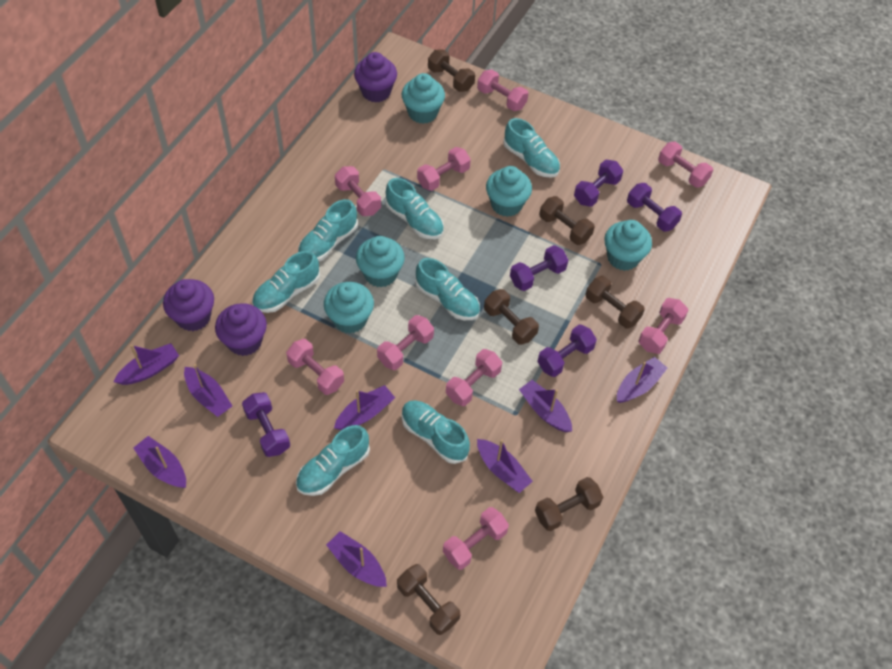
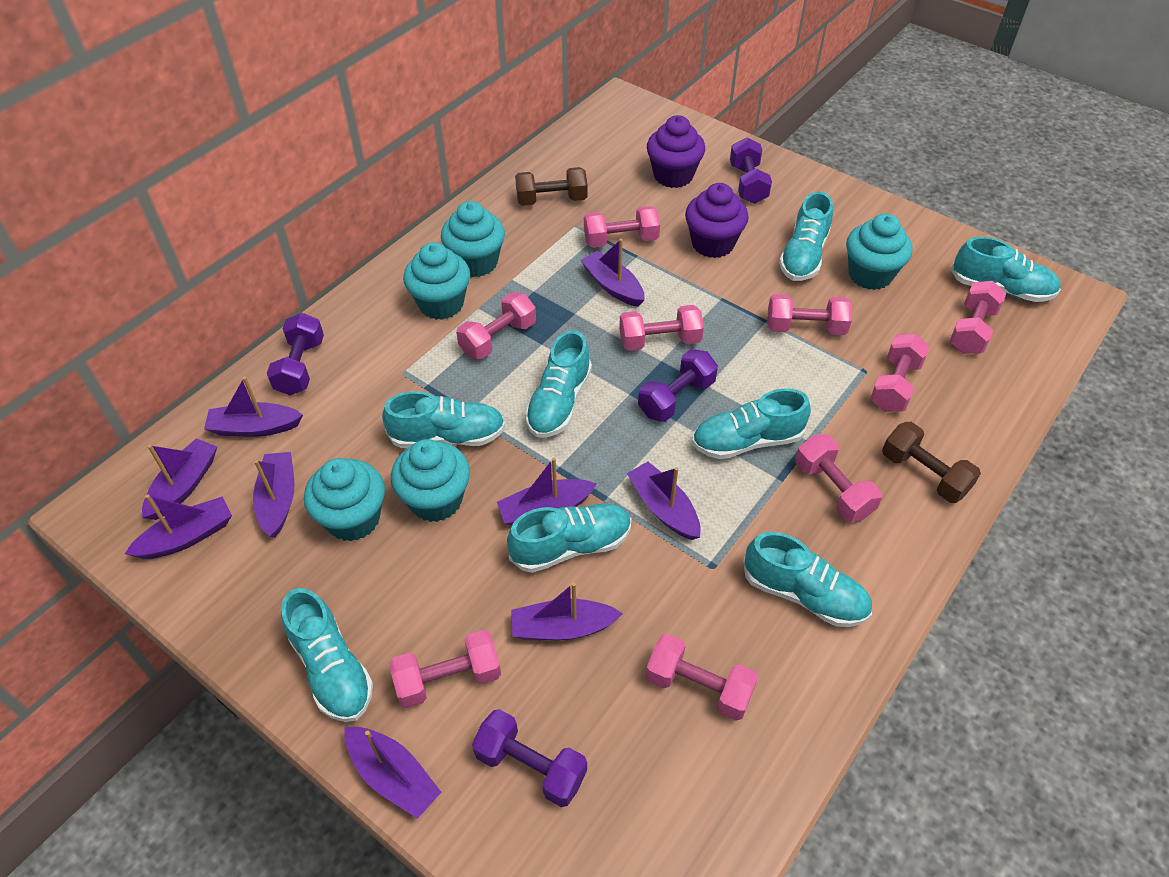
brown dumbbell: 6 -> 2
purple boat: 8 -> 9
purple cupcake: 3 -> 2
purple dumbbell: 5 -> 4
turquoise shoe: 7 -> 8

